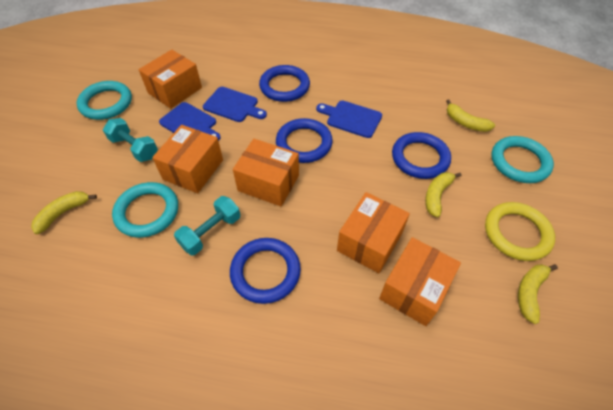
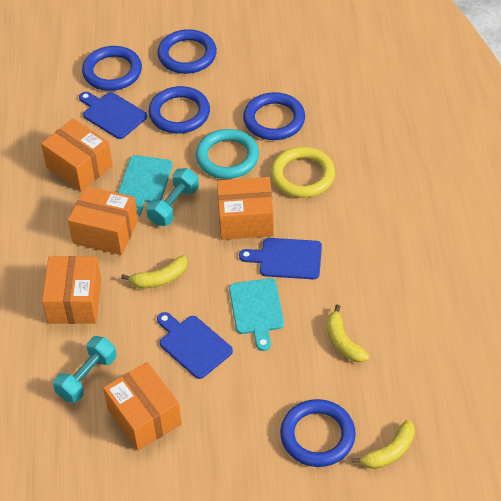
blue ring: 4 -> 5
turquoise cutting board: 0 -> 2
turquoise ring: 3 -> 1
yellow banana: 4 -> 3

